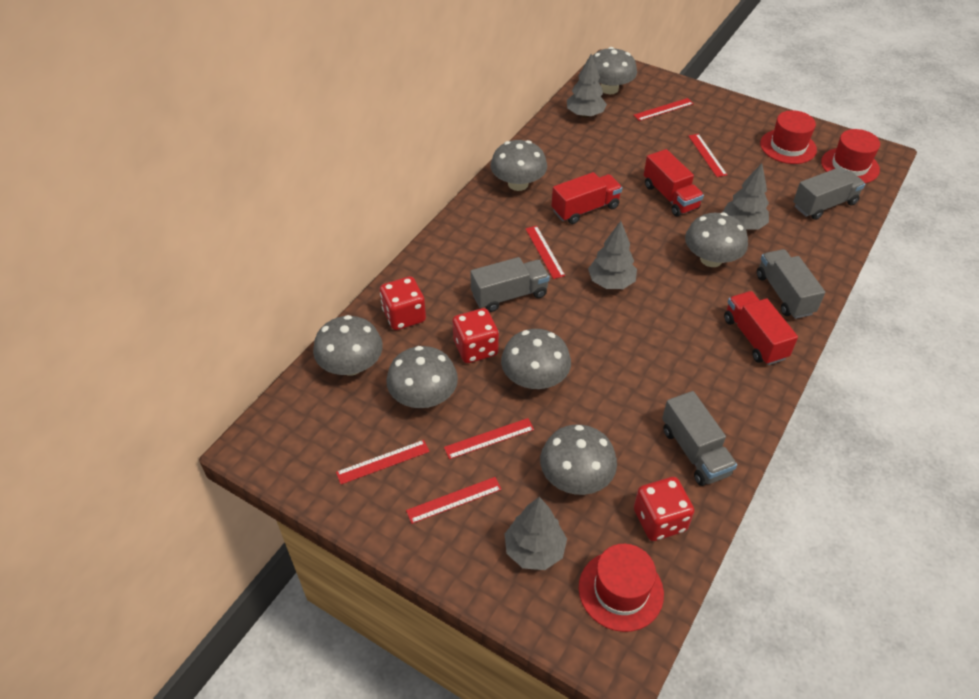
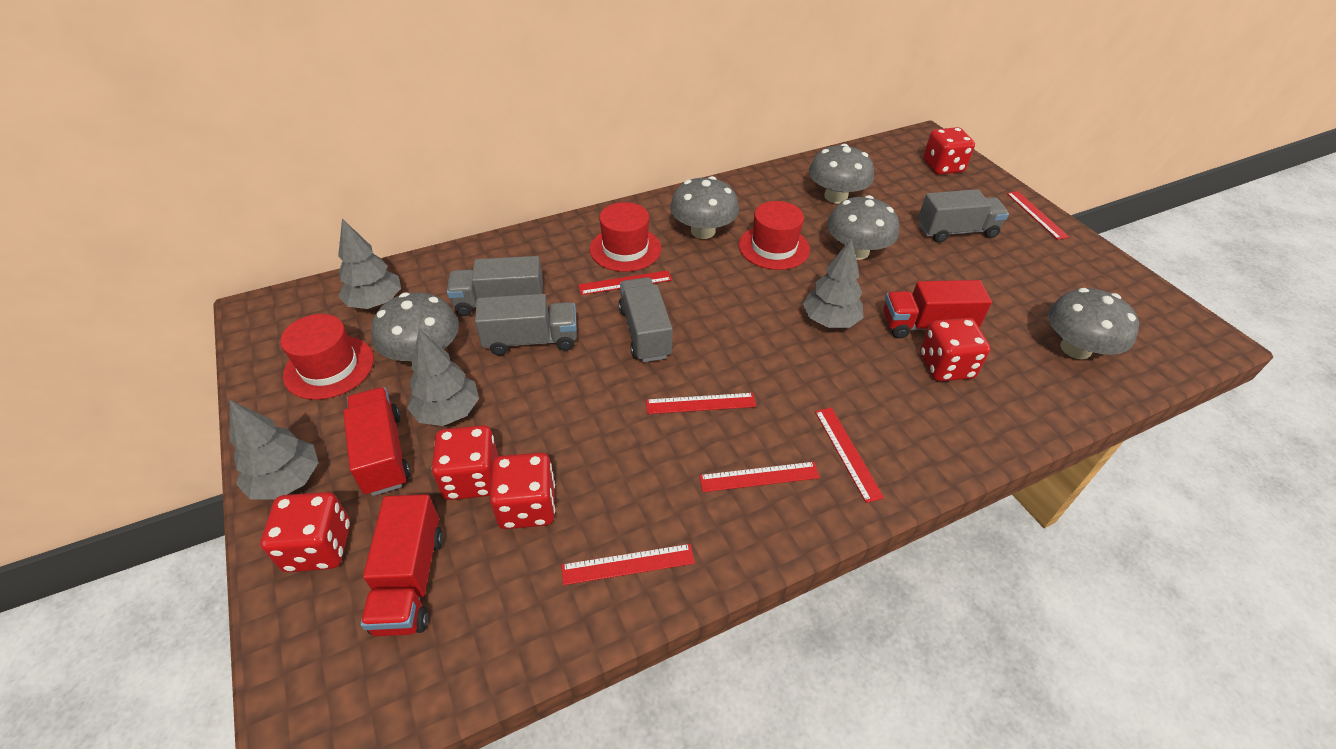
grey mushroom: 7 -> 5
red dice: 3 -> 5

